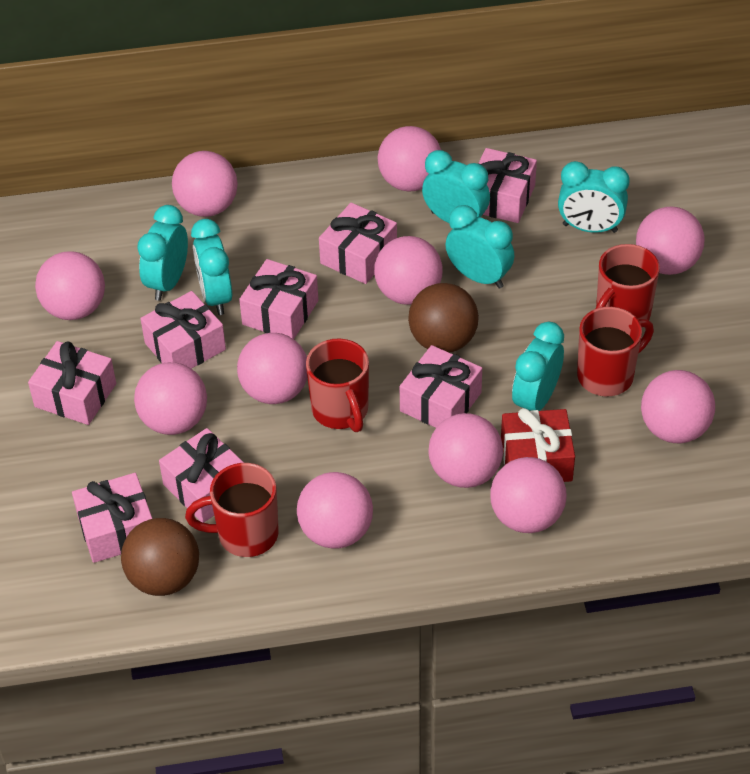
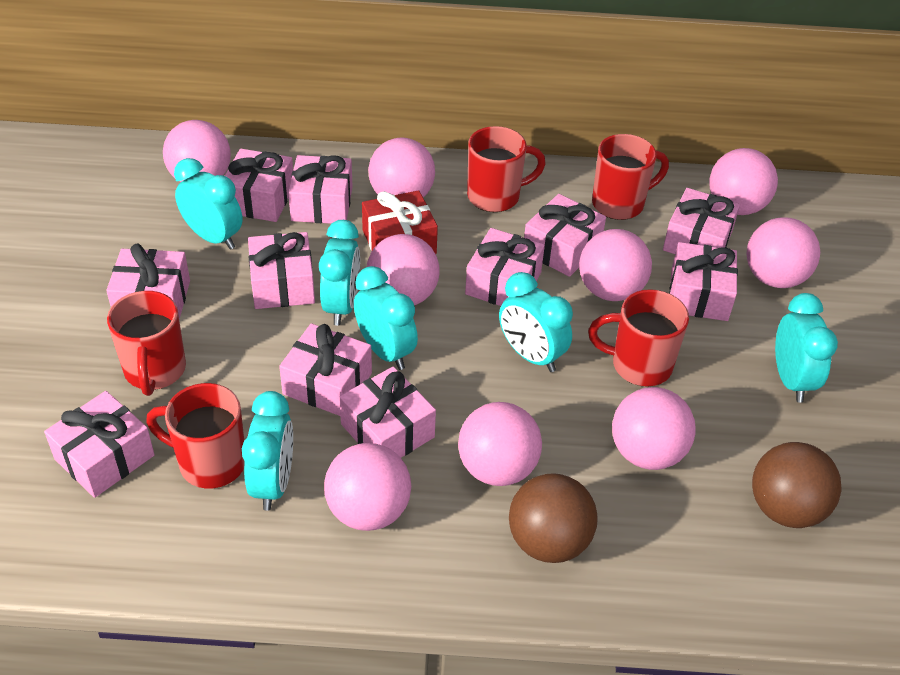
pink ball: 11 -> 9
pink gift: 8 -> 11
red mug: 4 -> 5

